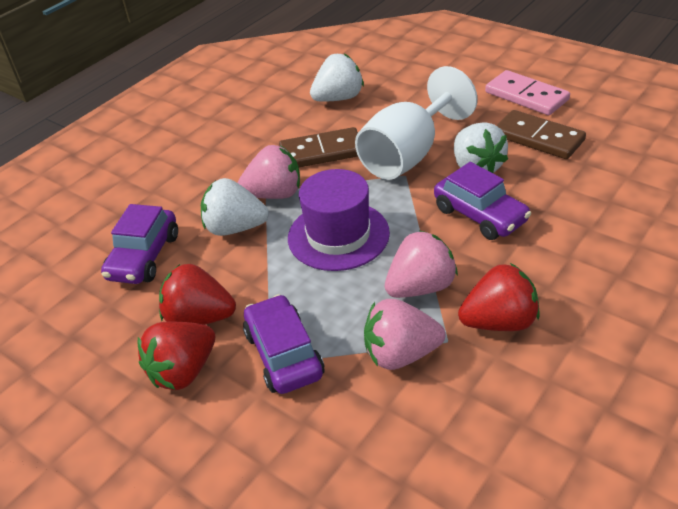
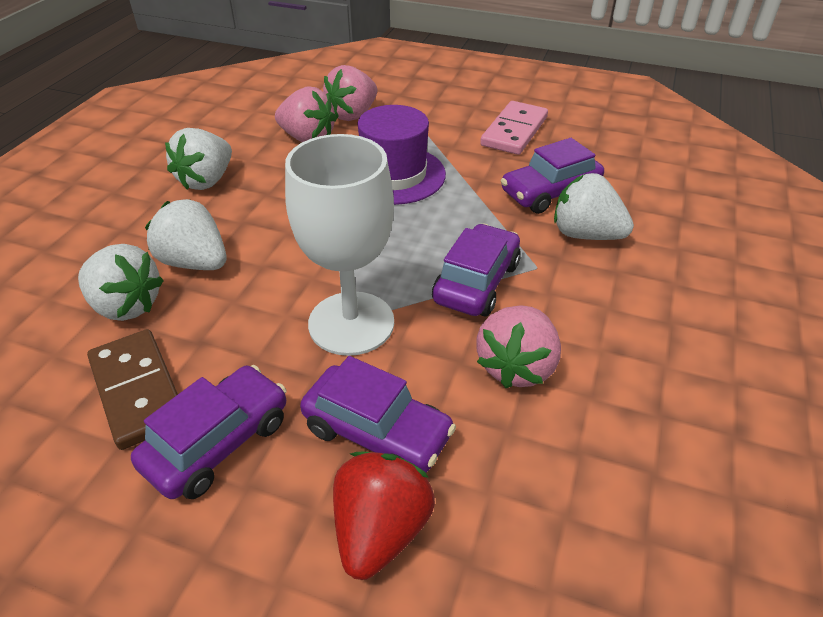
brown domino: 2 -> 1
purple car: 3 -> 4
red strawberry: 3 -> 1
white strawberry: 3 -> 4

